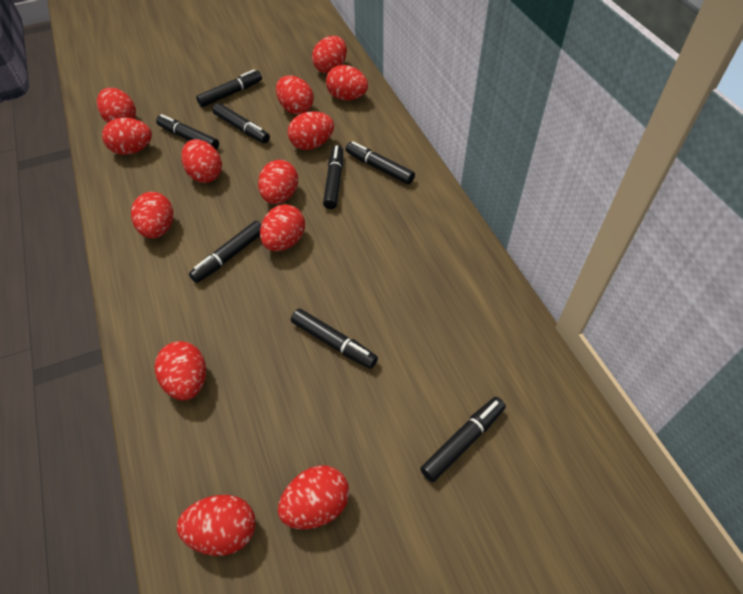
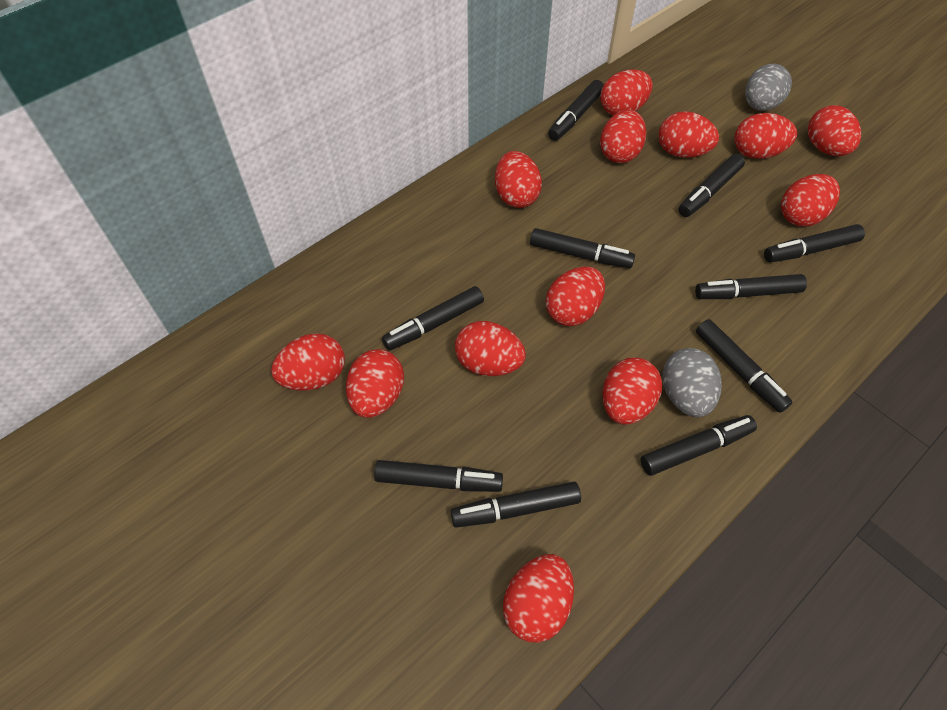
black marker: 8 -> 10
grey egg: 0 -> 2

